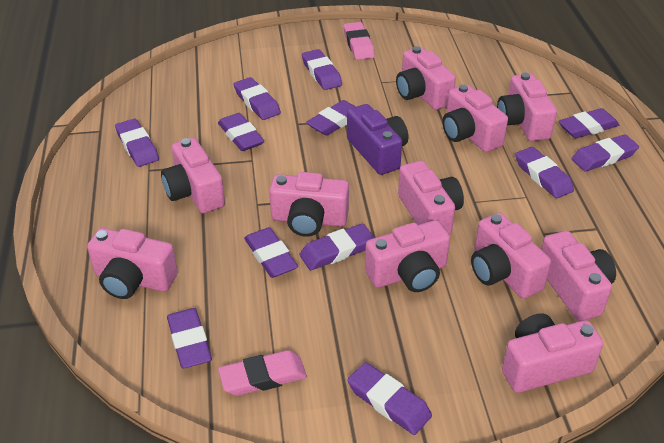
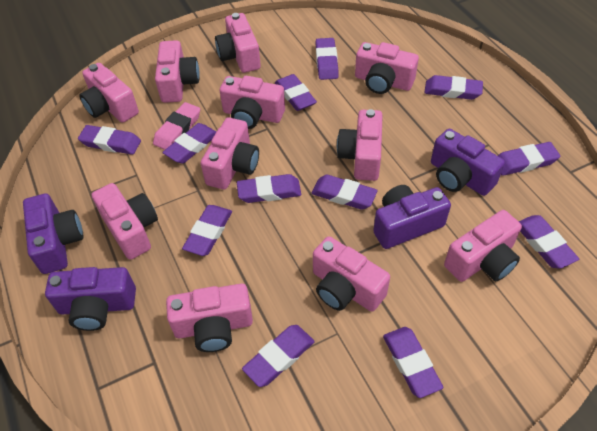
pink eraser: 2 -> 1
purple camera: 1 -> 4

